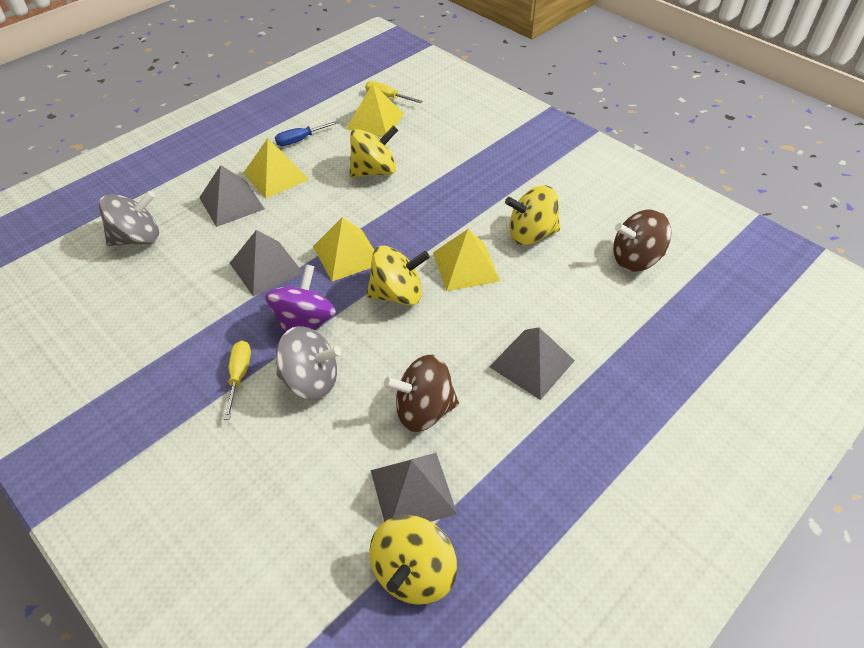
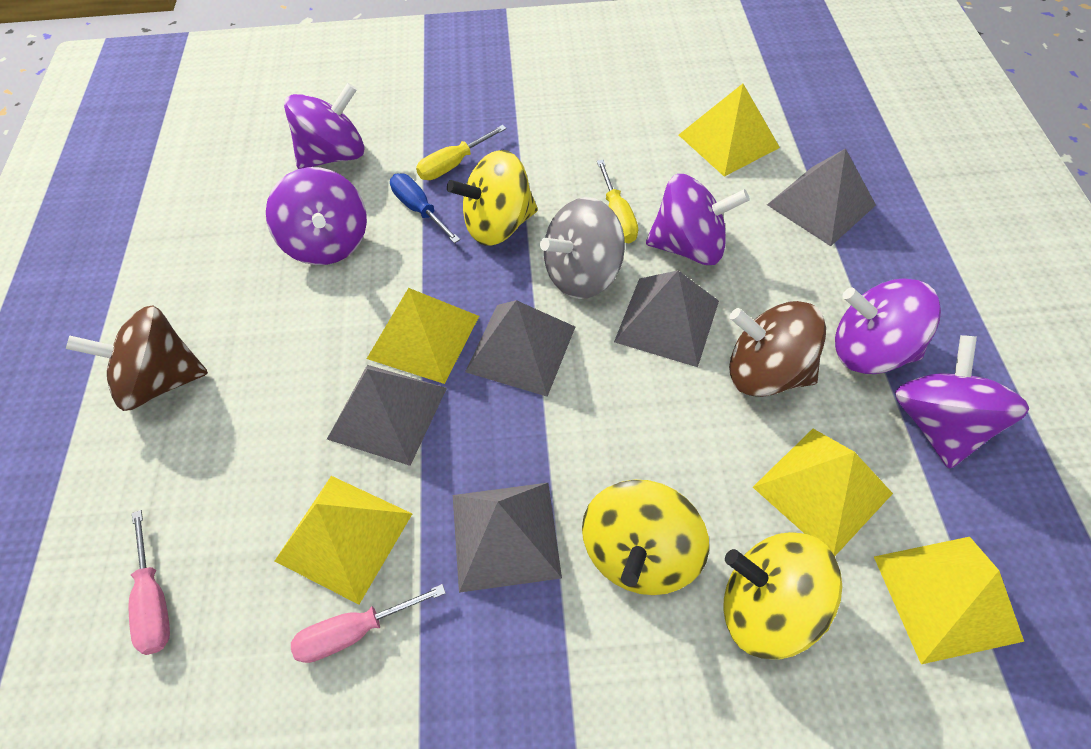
grey pyramid: 4 -> 5
grey spinning top: 2 -> 1
pink screwdriver: 0 -> 2
purple spinning top: 1 -> 5
yellow pyramid: 4 -> 5
yellow spinning top: 4 -> 3

